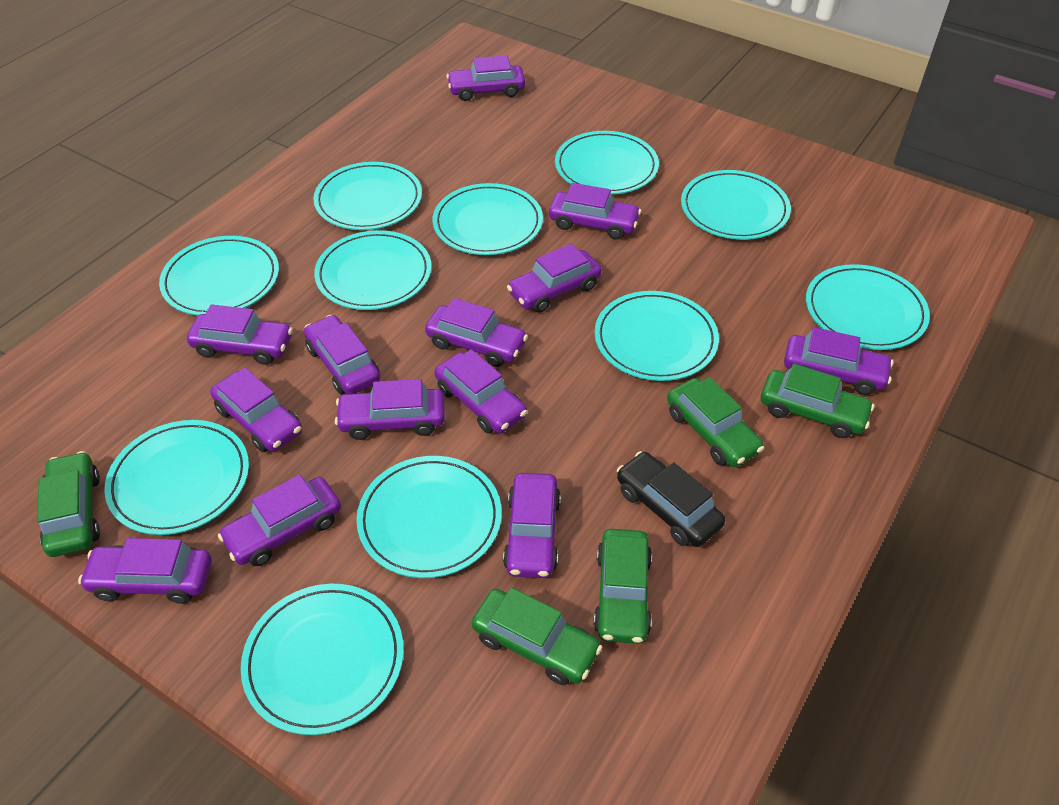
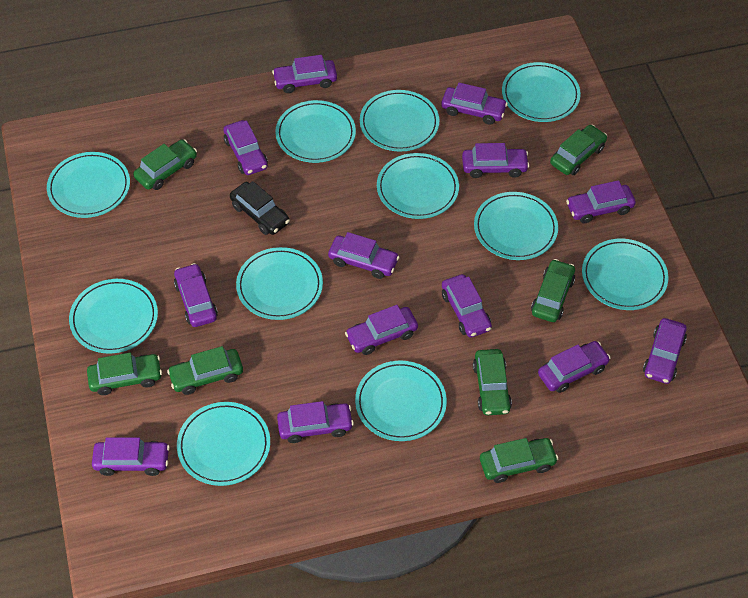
green car: 5 -> 7

